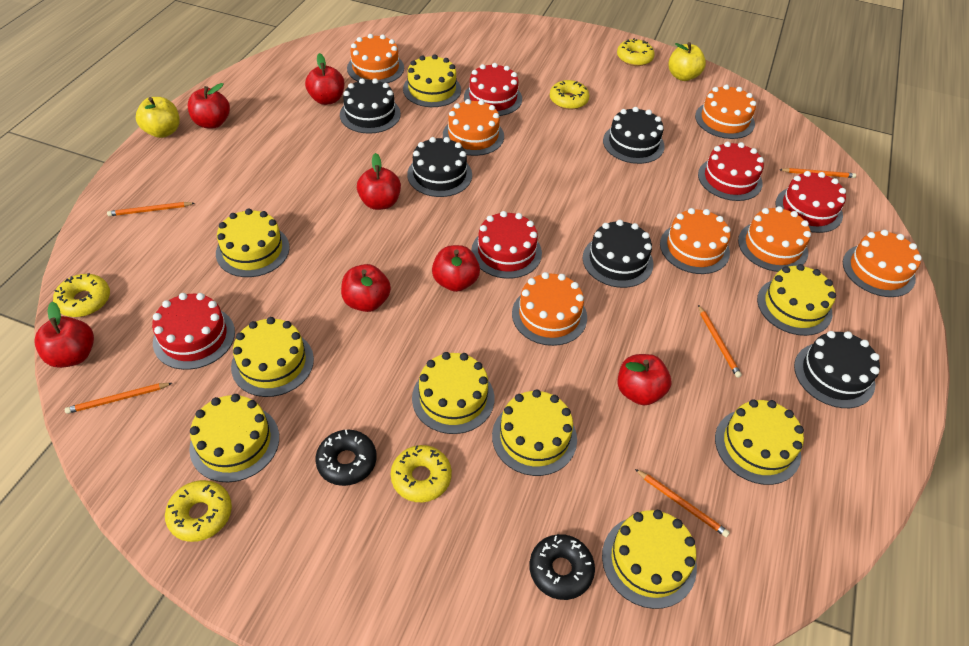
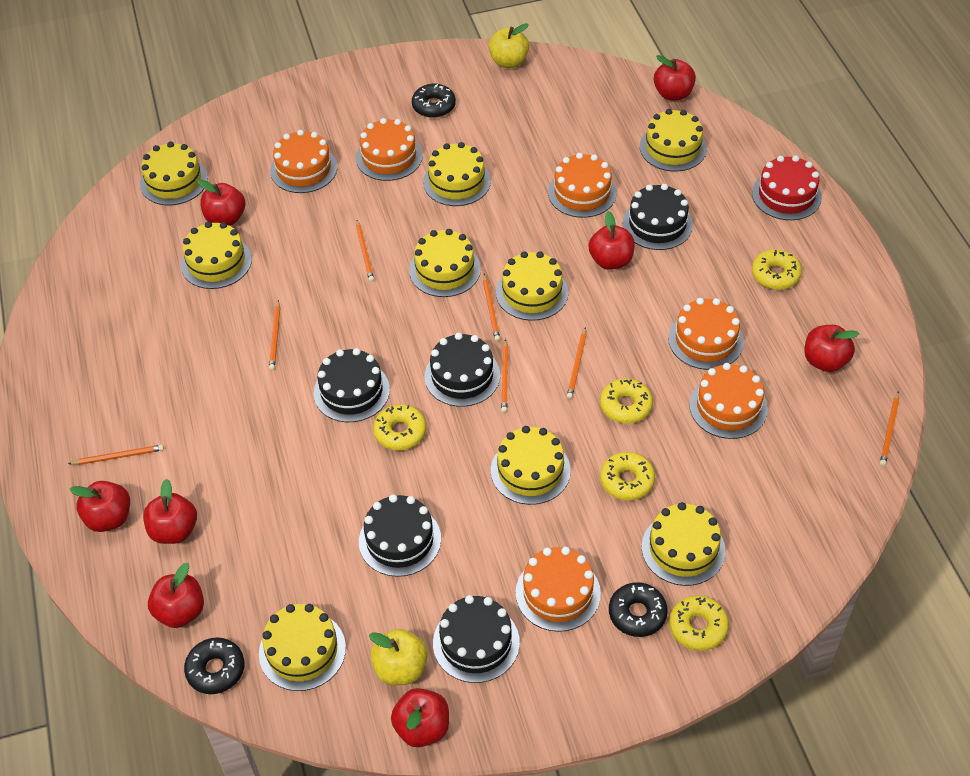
black donut: 2 -> 3
orange cake: 7 -> 6
orange pencil: 5 -> 7
red apple: 7 -> 8
red cake: 5 -> 1

